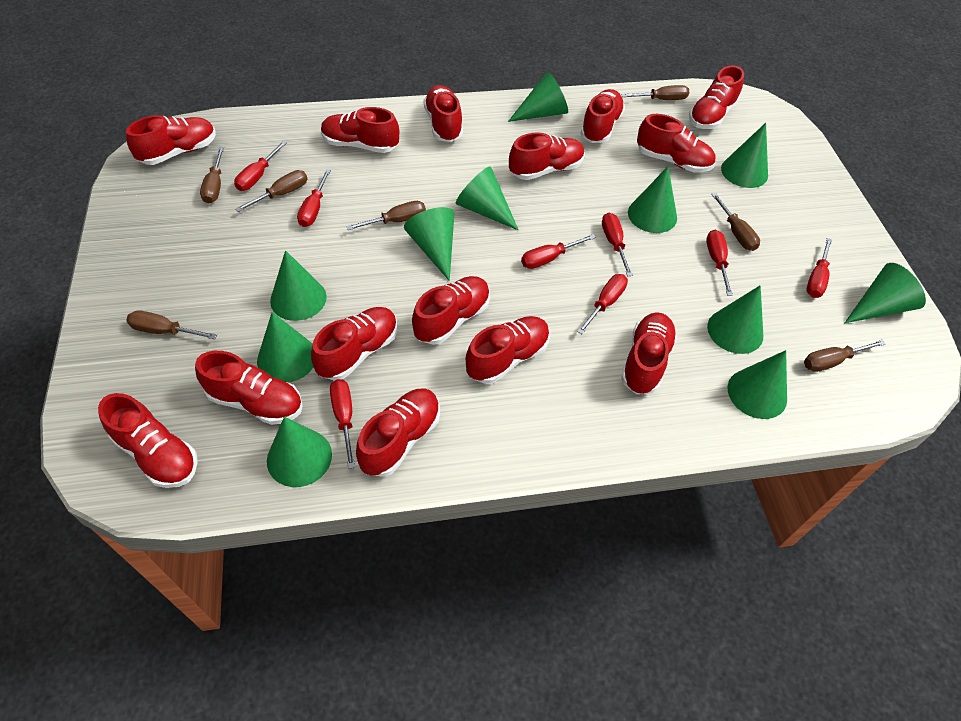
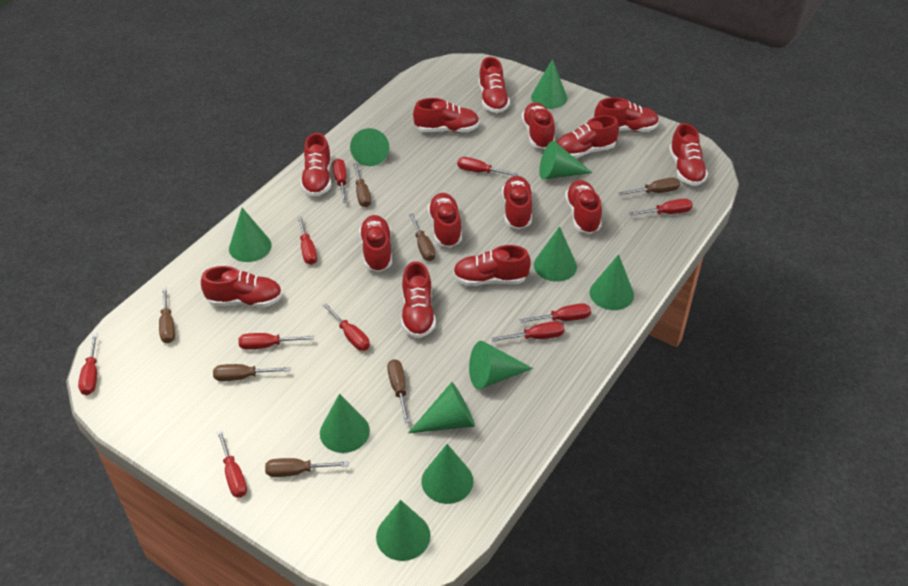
red screwdriver: 8 -> 10

